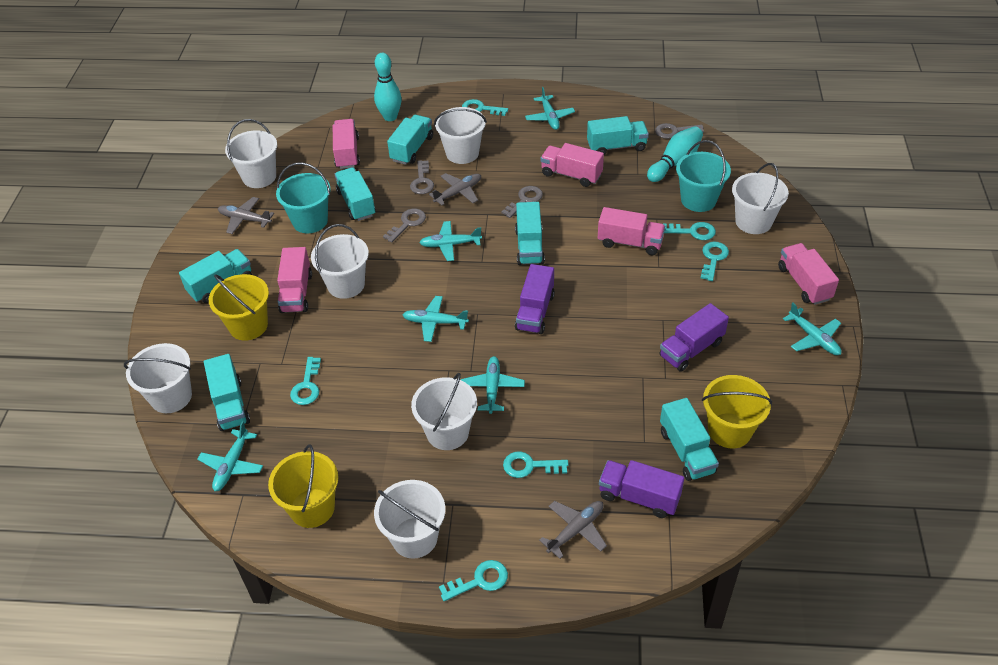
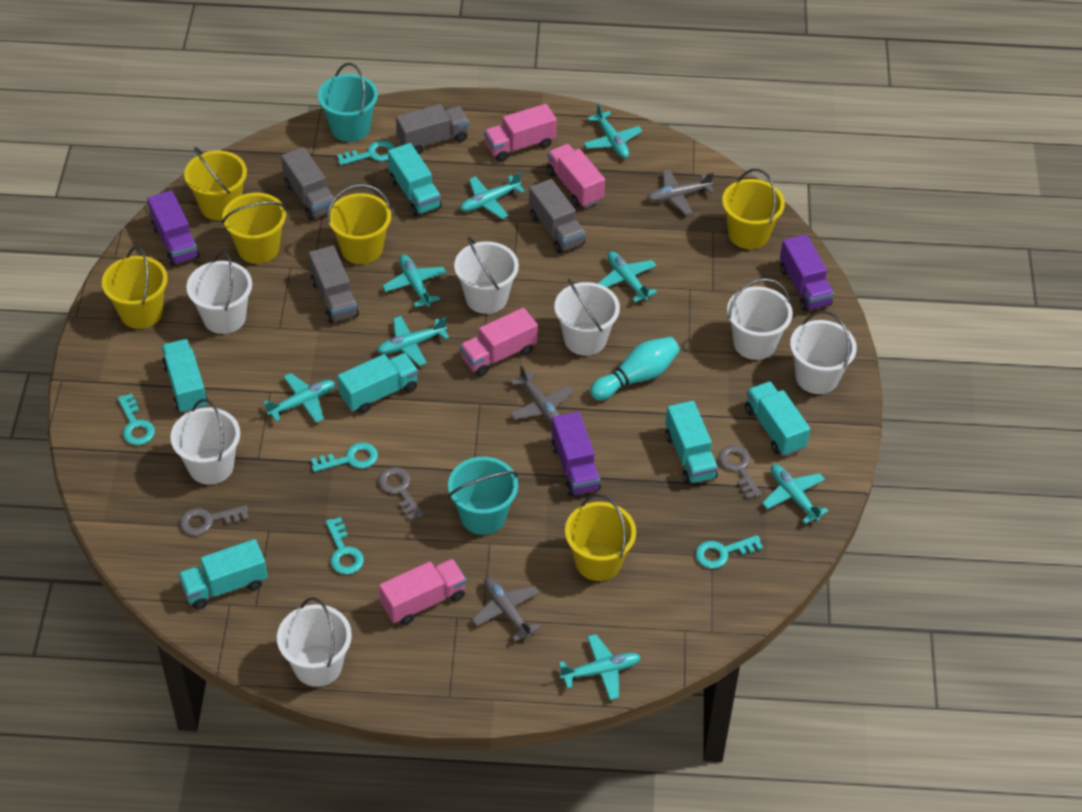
grey key: 4 -> 3
grey truck: 0 -> 4
pink truck: 5 -> 4
turquoise bowling pin: 2 -> 1
turquoise key: 6 -> 5
turquoise plane: 6 -> 8
turquoise truck: 7 -> 6
yellow bucket: 3 -> 6

